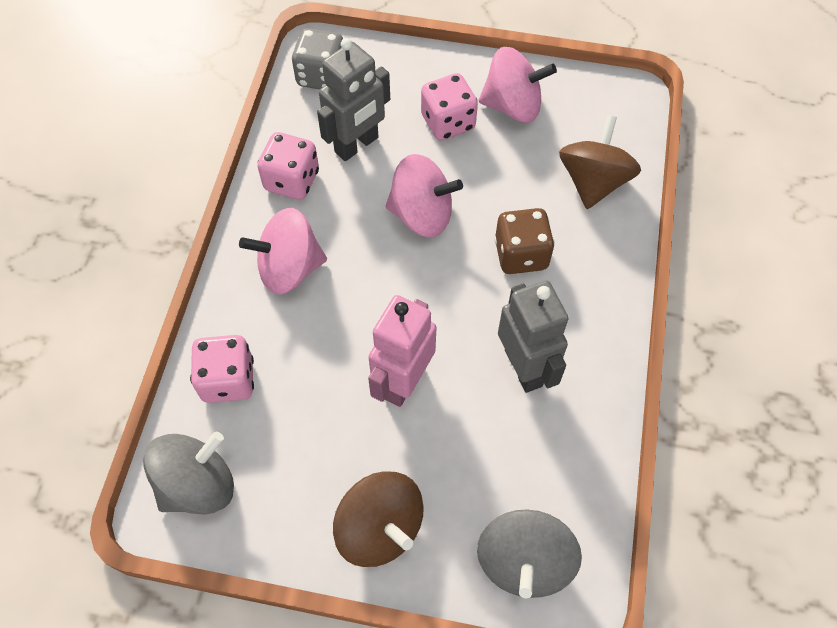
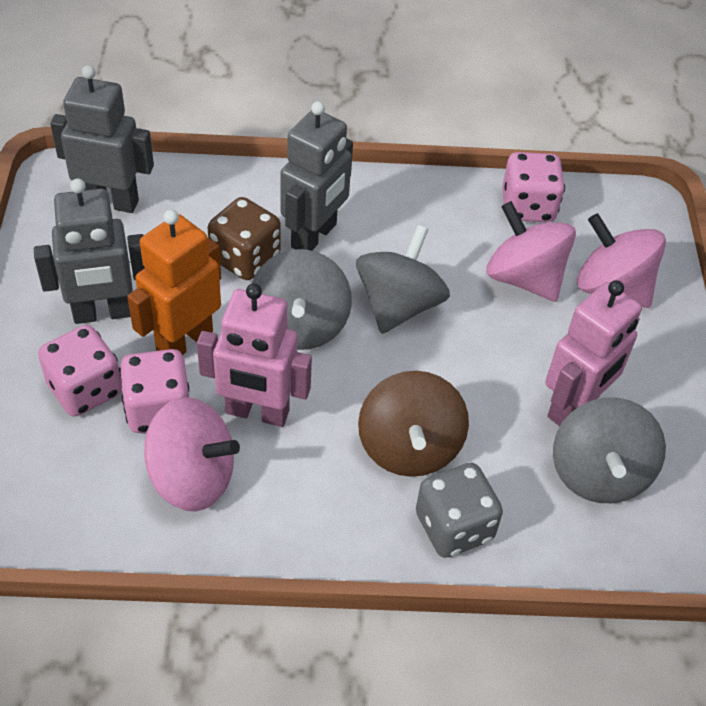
brown spinning top: 2 -> 1
grey robot: 2 -> 3
grey spinning top: 2 -> 3
orange robot: 0 -> 1
pink robot: 1 -> 2

